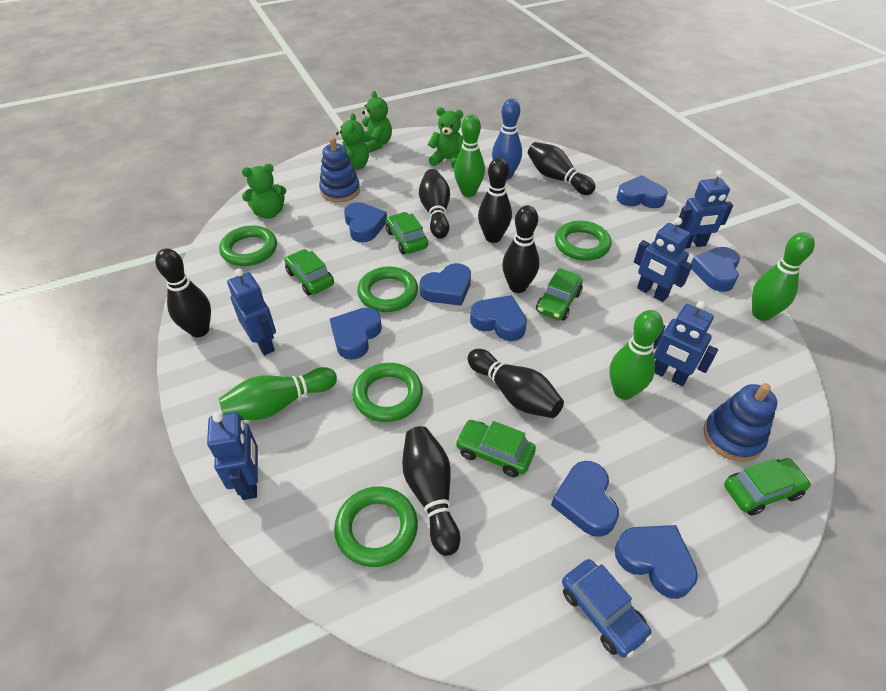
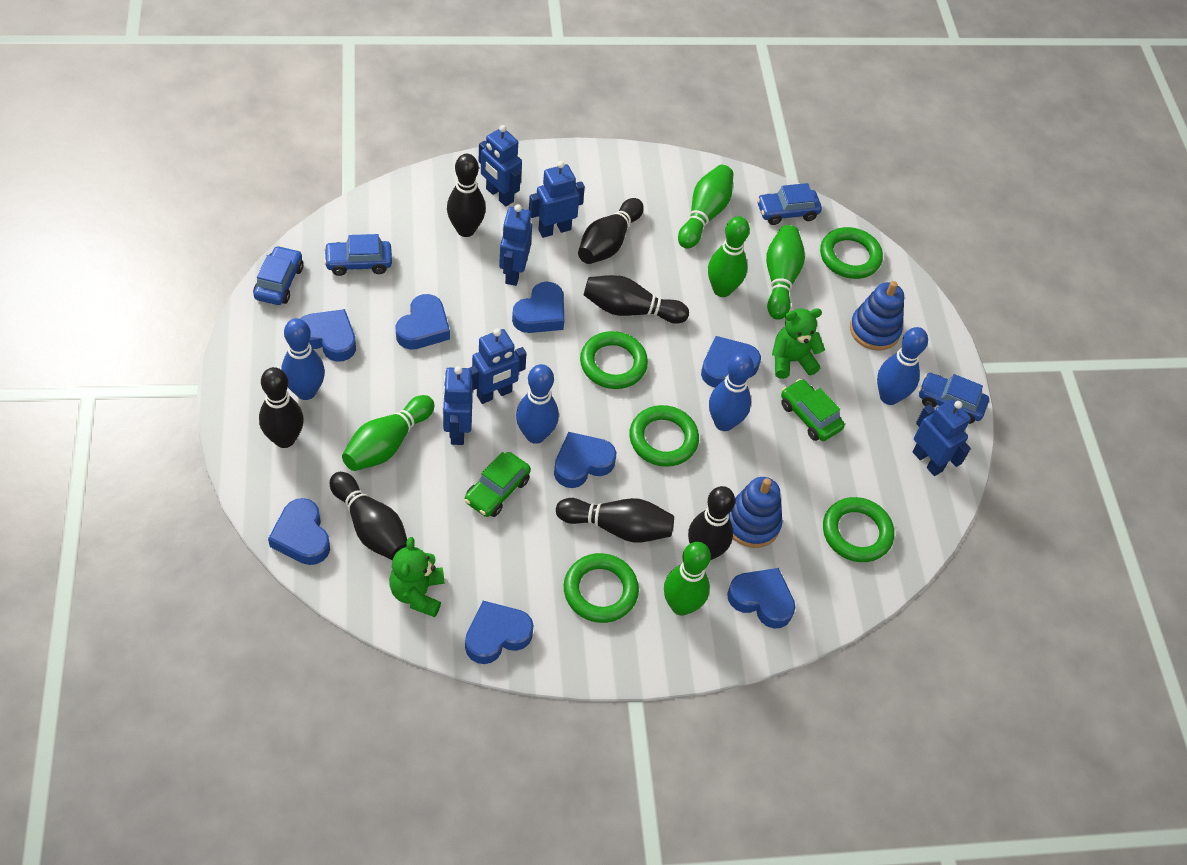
blue bowling pin: 1 -> 4
blue car: 1 -> 4
blue robot: 5 -> 6
green bowling pin: 4 -> 5
green car: 5 -> 2
green teddy bear: 4 -> 2

